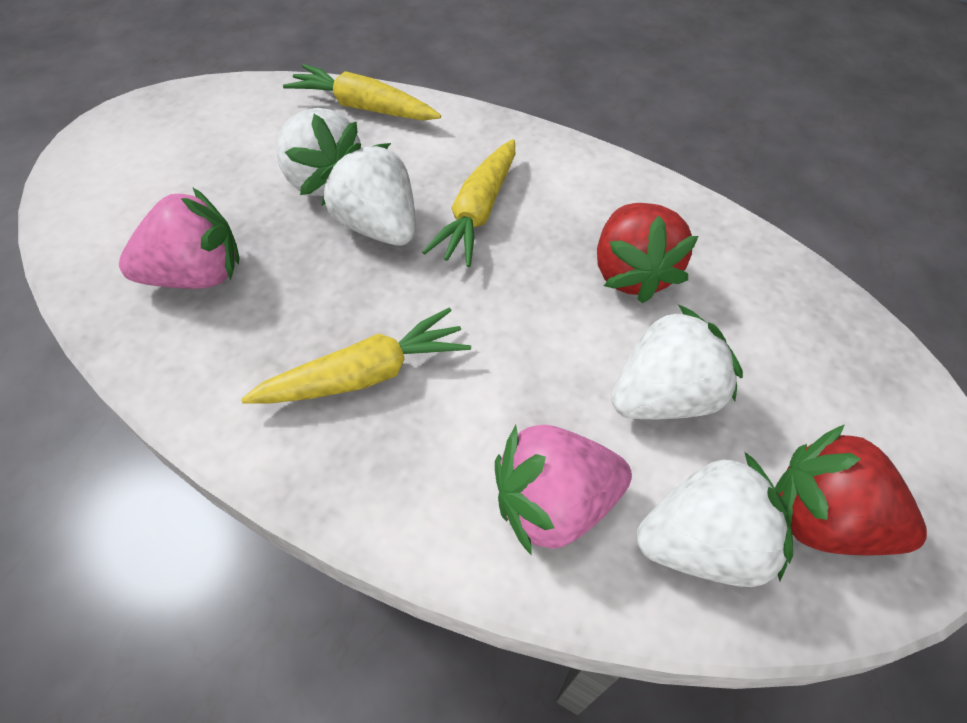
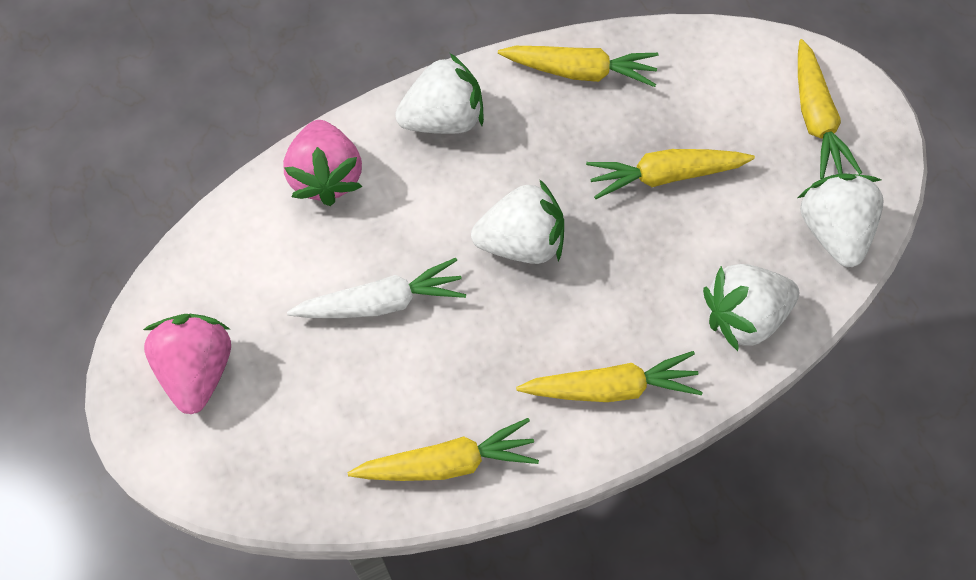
red strawberry: 2 -> 0
white carrot: 0 -> 1
yellow carrot: 3 -> 5

